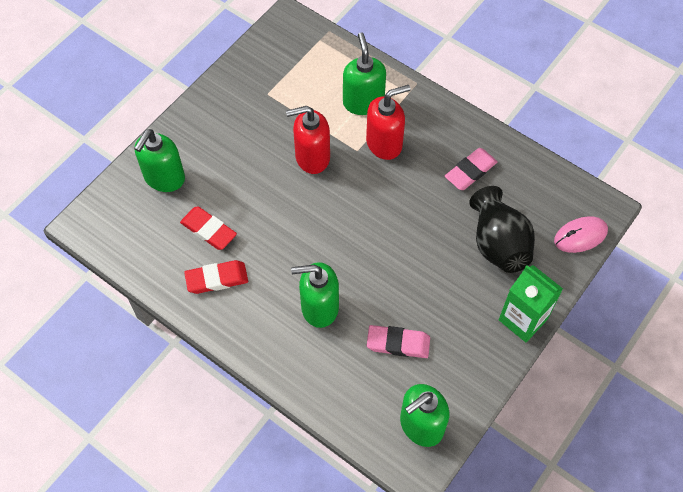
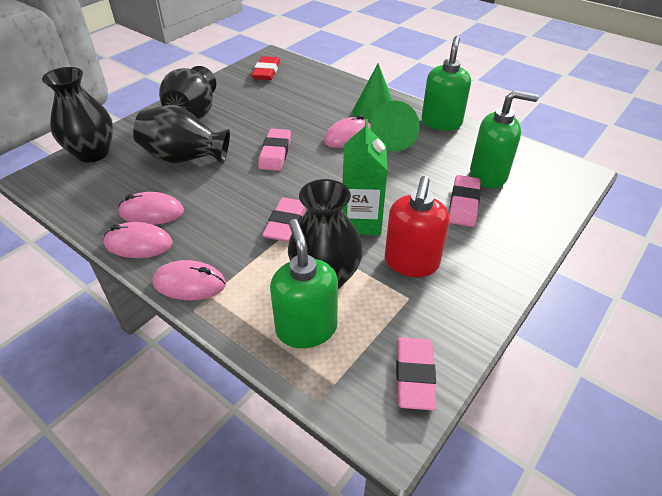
black vase: 1 -> 4
green cone: 0 -> 2
green soap dispenser: 4 -> 3
pink eraser: 2 -> 4
pink mouse: 1 -> 4
red eraser: 2 -> 1
red soap dispenser: 2 -> 1

